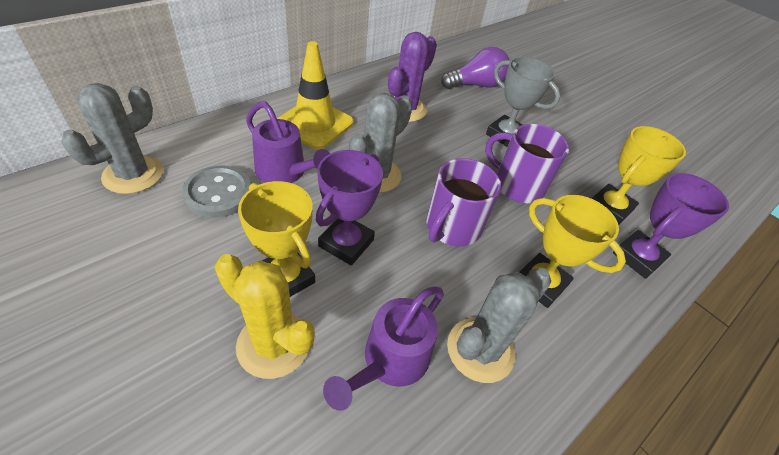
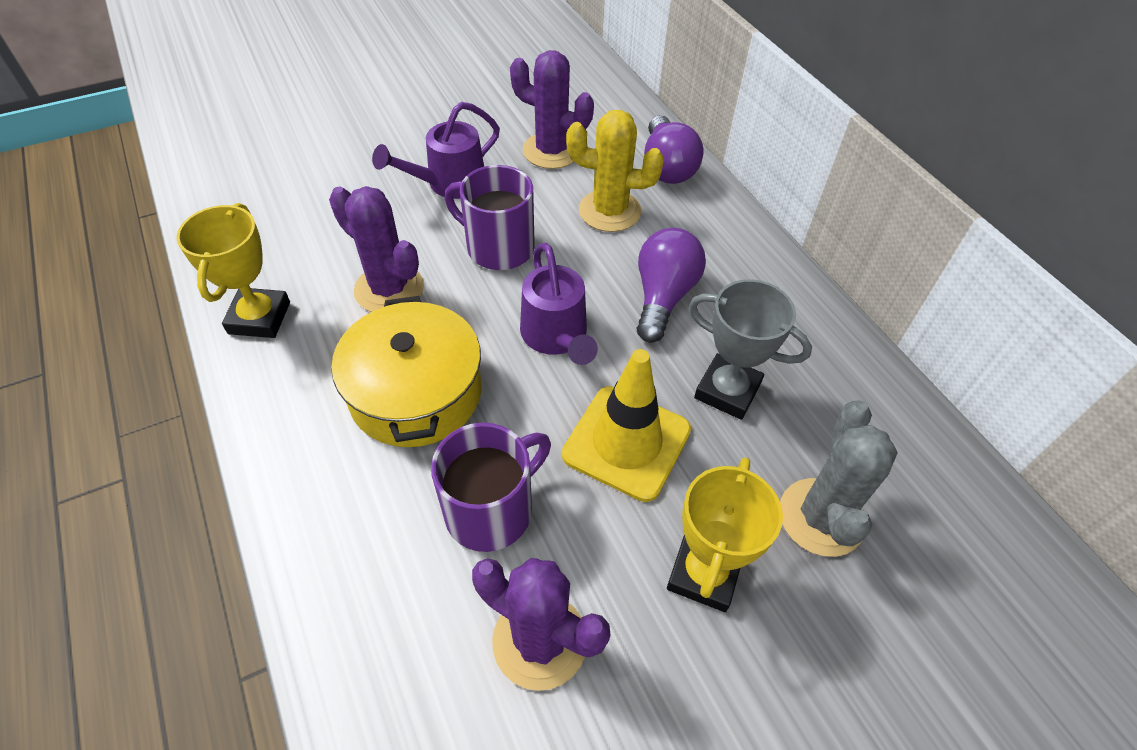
grey button: 1 -> 0
grey cactus: 3 -> 1
purple cactus: 1 -> 3
purple light bulb: 1 -> 2
purple trophy: 2 -> 0
yellow pot: 0 -> 1
yellow trophy: 3 -> 2

